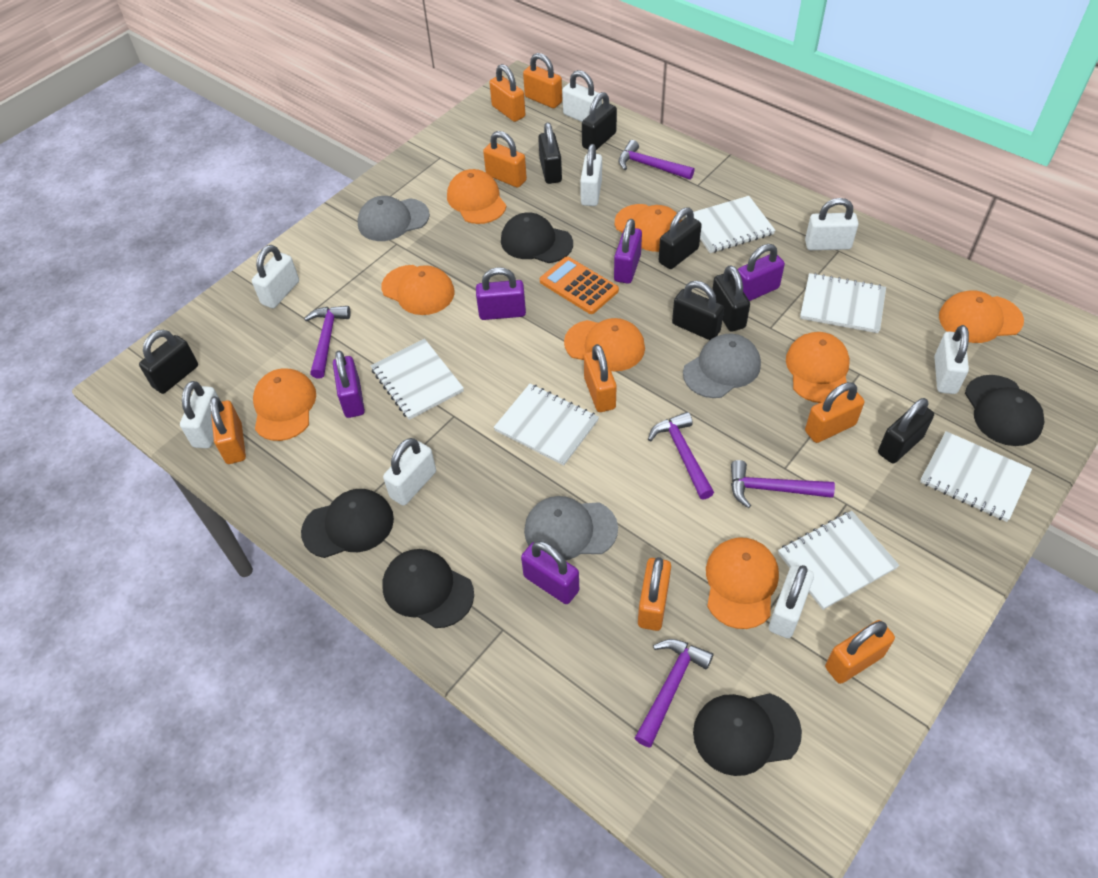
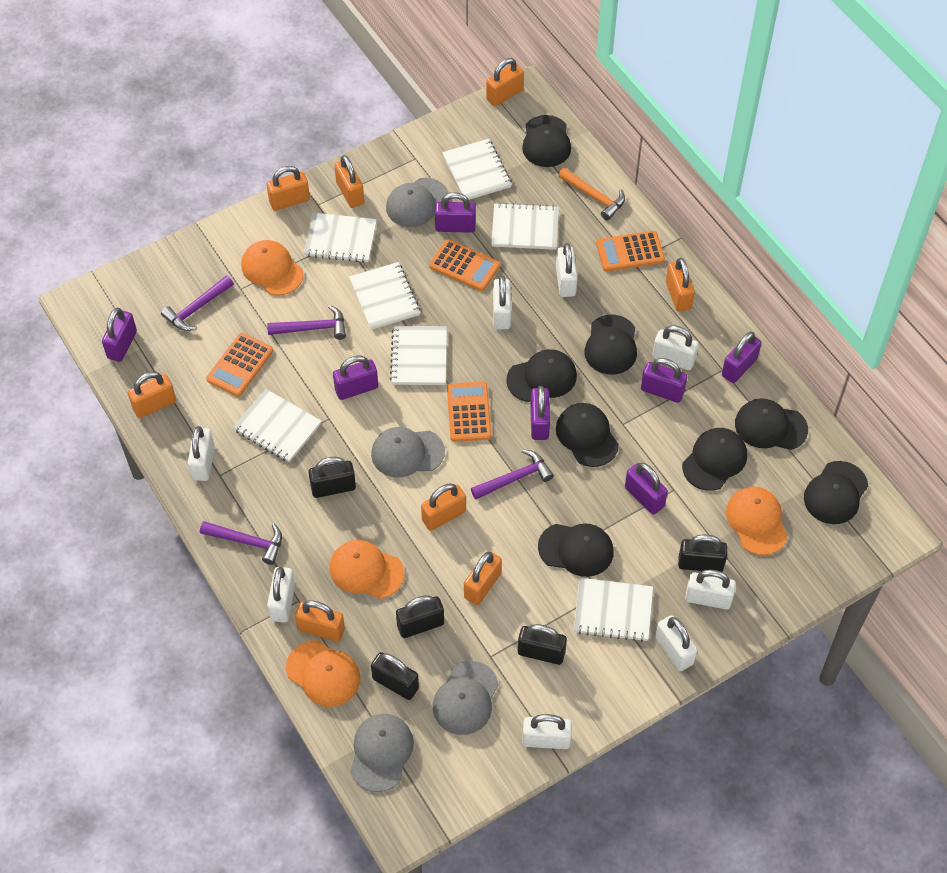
black cap: 5 -> 8
black padlock: 7 -> 5
grey cap: 3 -> 4
orange calculator: 1 -> 4
orange cap: 8 -> 4
orange hammer: 0 -> 1
purple hammer: 5 -> 4
purple padlock: 5 -> 7
white notebook: 6 -> 7

